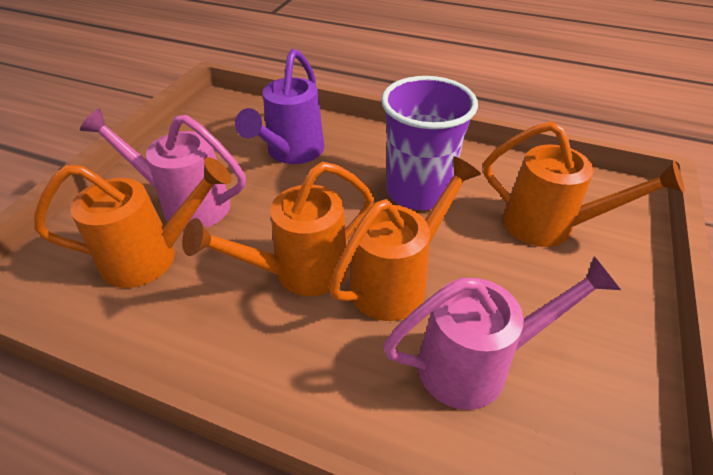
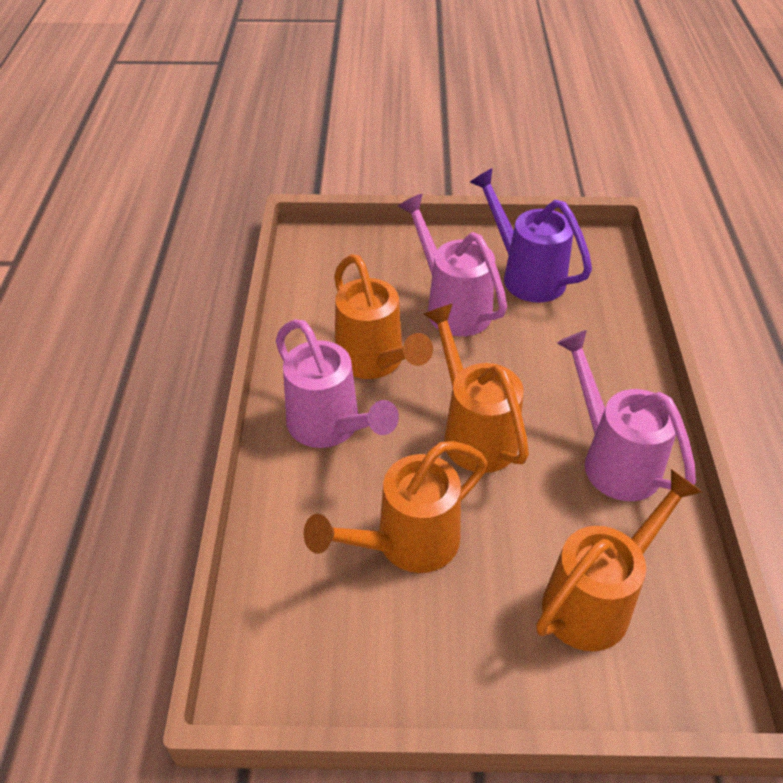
pink watering can: 2 -> 3
purple cup: 1 -> 0

